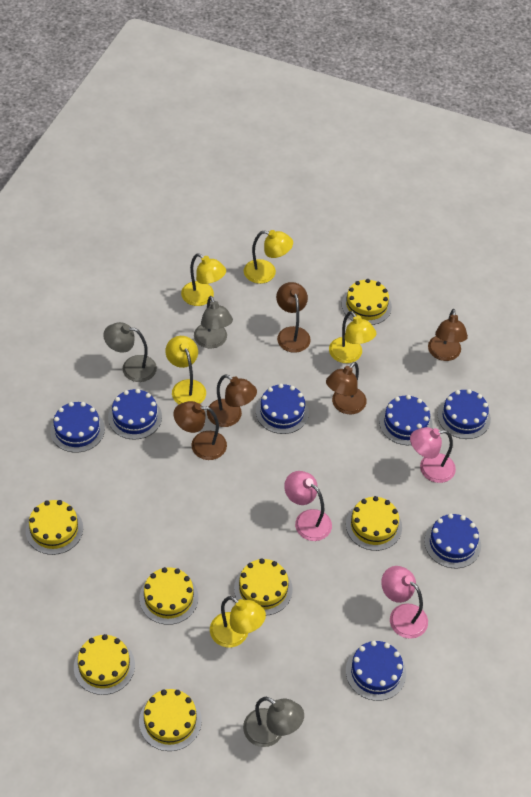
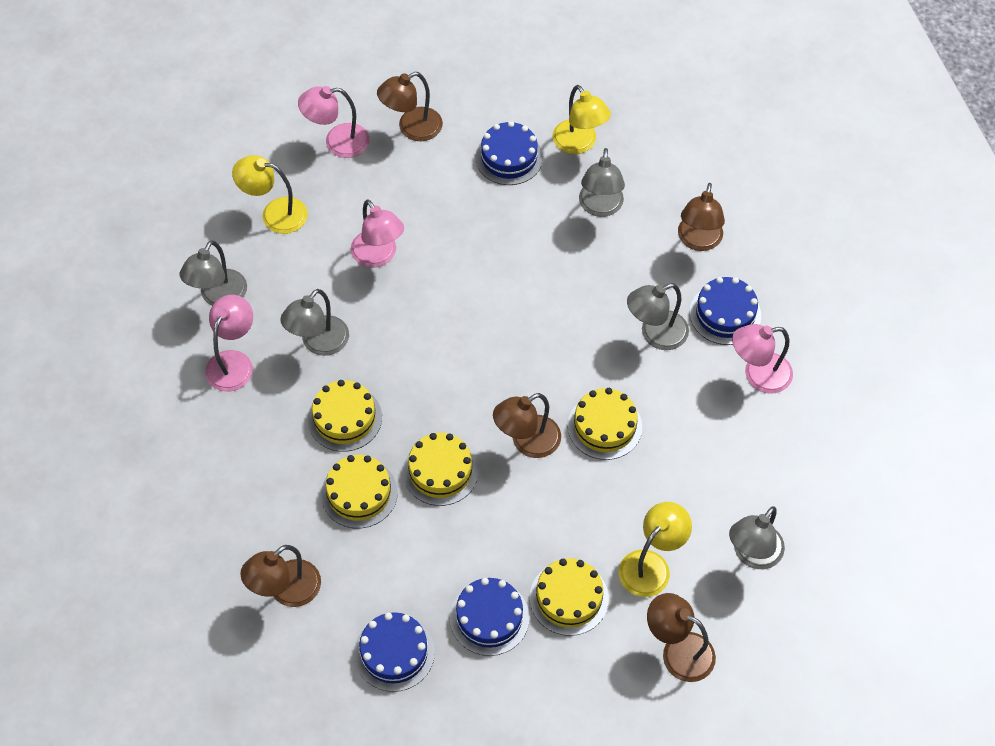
blue cake: 7 -> 4
grey lamp: 3 -> 5
pink lamp: 3 -> 4
yellow cake: 7 -> 5
yellow lamp: 5 -> 3

